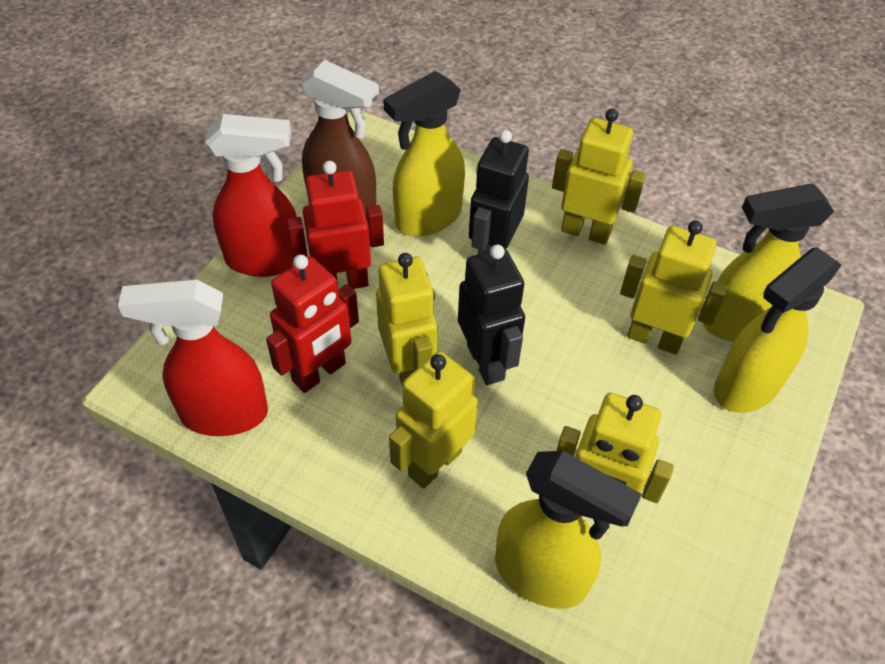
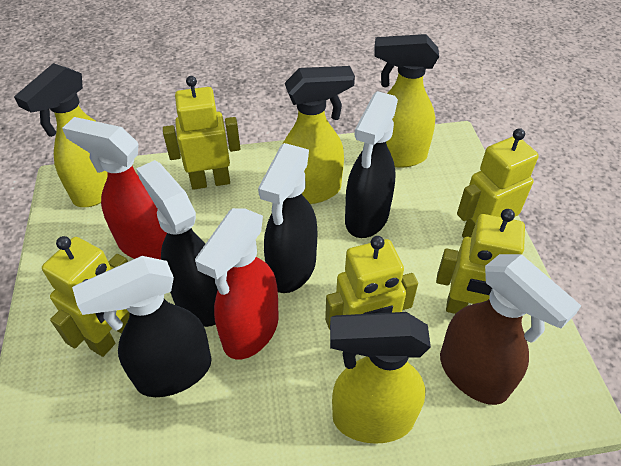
black robot: 2 -> 0
black spray bottle: 0 -> 4
red robot: 2 -> 0

